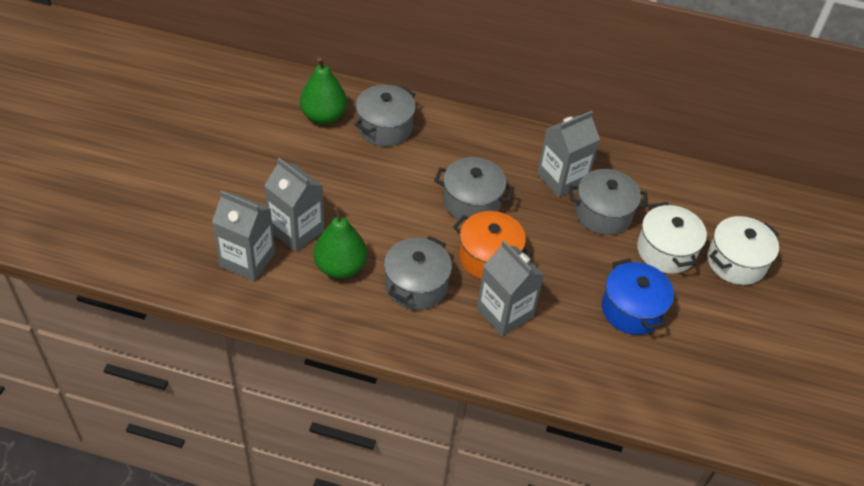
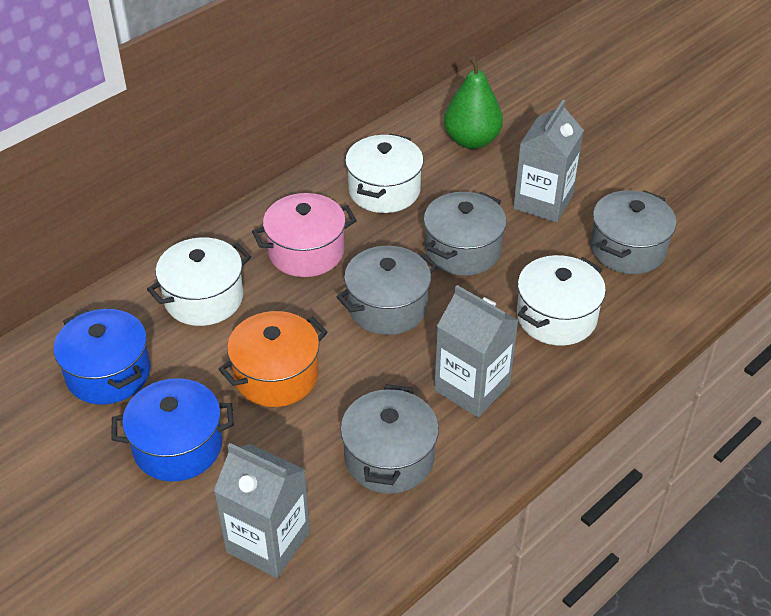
blue pot: 1 -> 2
green pear: 2 -> 1
grey carton: 4 -> 3
pink pot: 0 -> 1
white pot: 2 -> 3

